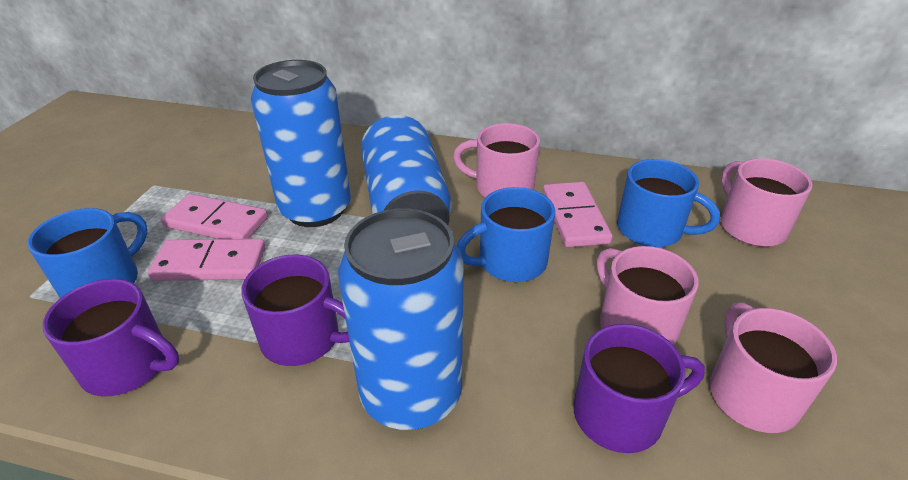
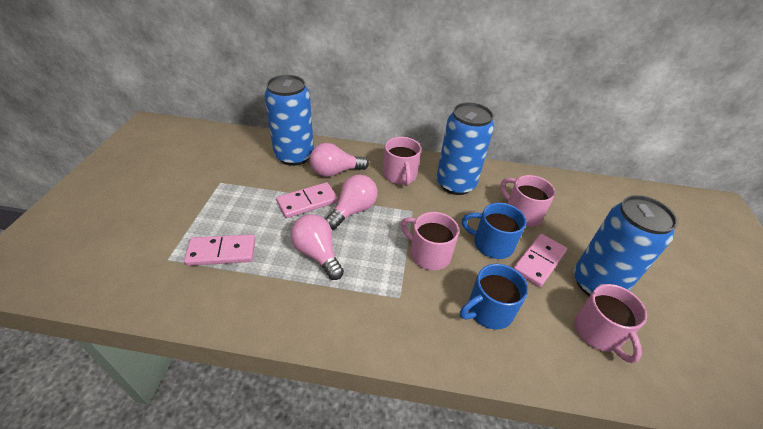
blue mug: 3 -> 2
pink light bulb: 0 -> 3
purple mug: 3 -> 0

